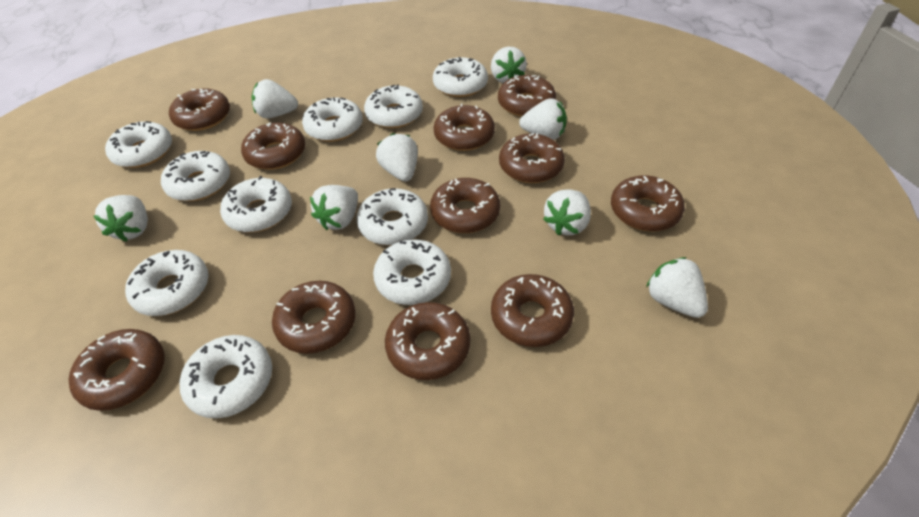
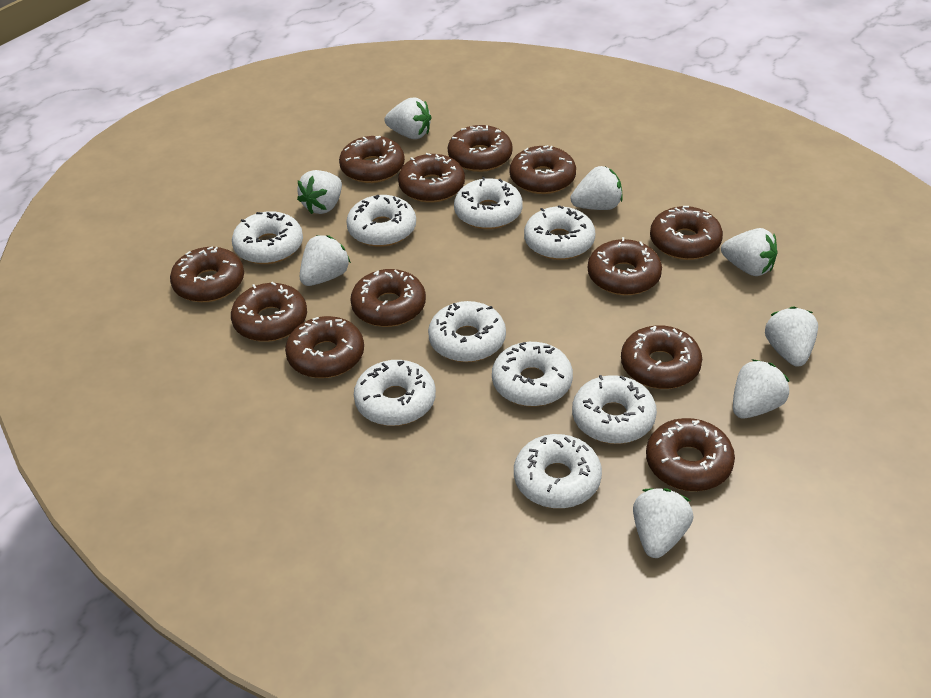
brown donut: 11 -> 12
white donut: 10 -> 9

